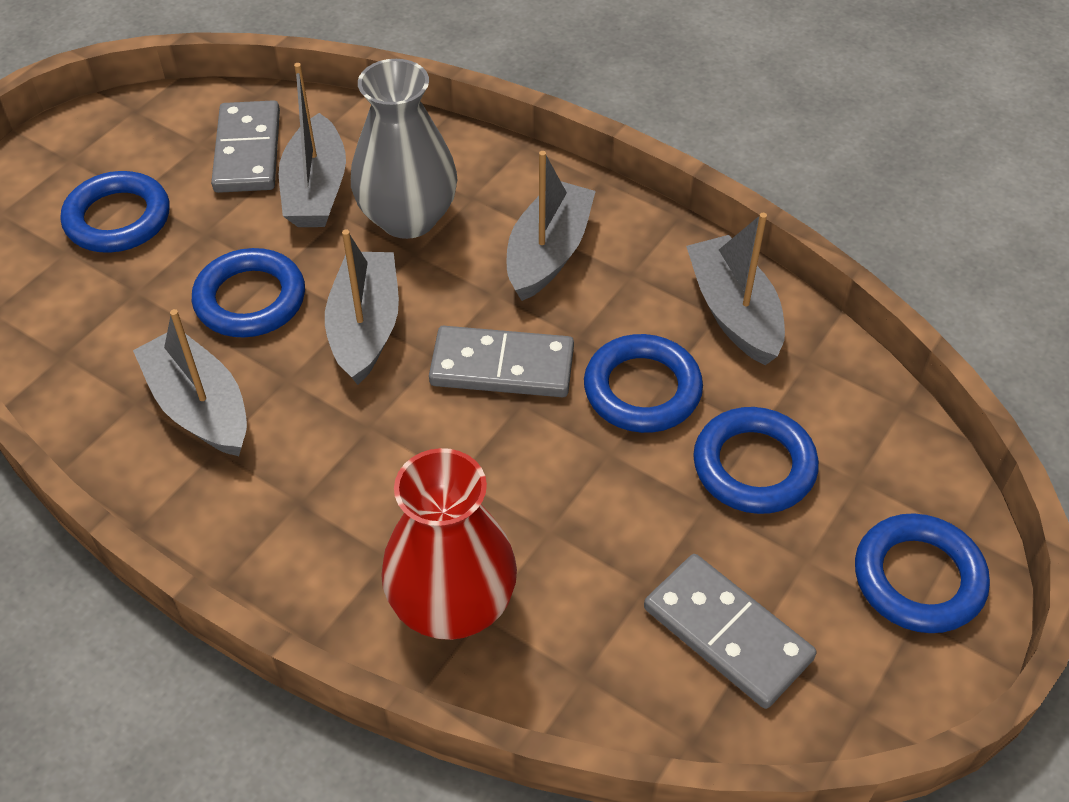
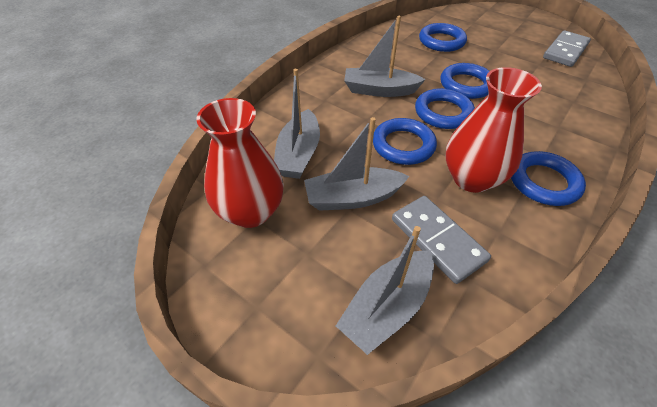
grey boat: 5 -> 4
grey domino: 3 -> 2
grey vase: 1 -> 0
red vase: 1 -> 2

